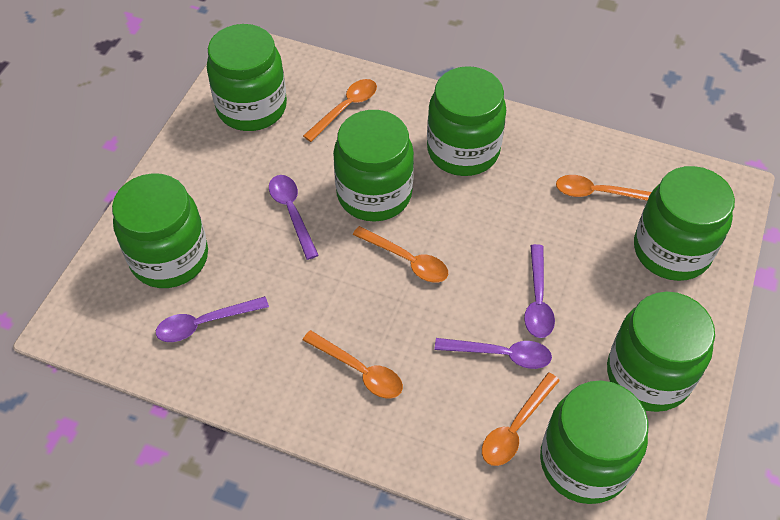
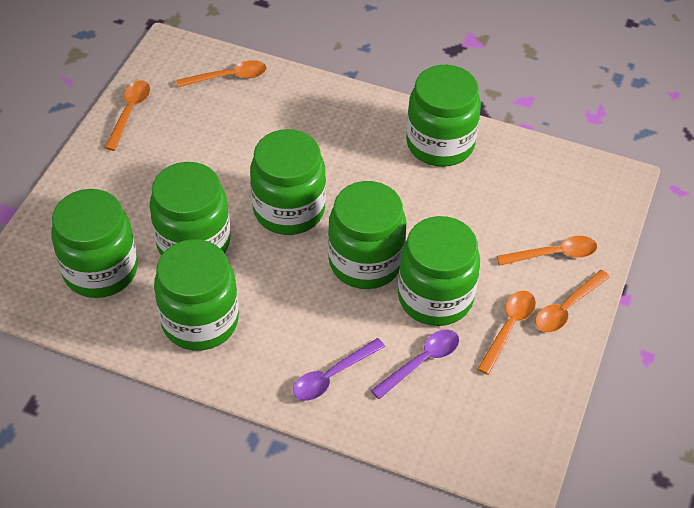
purple spoon: 4 -> 2

